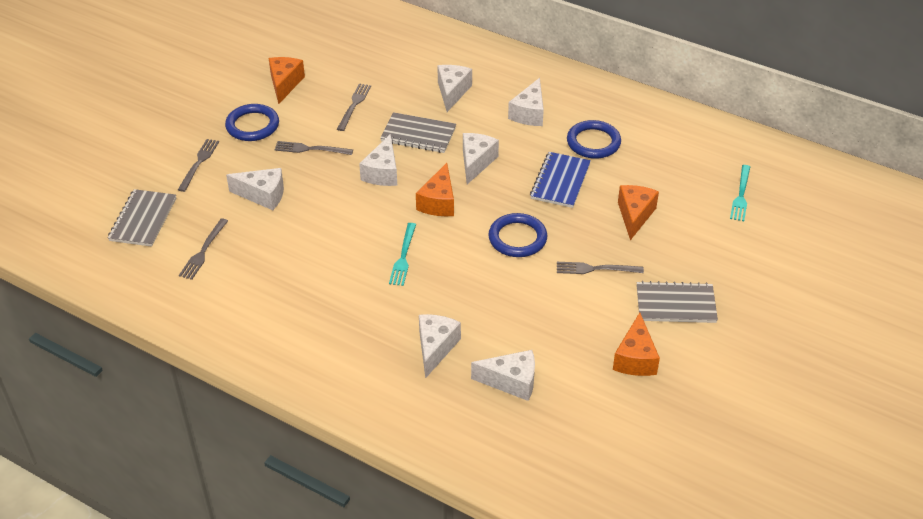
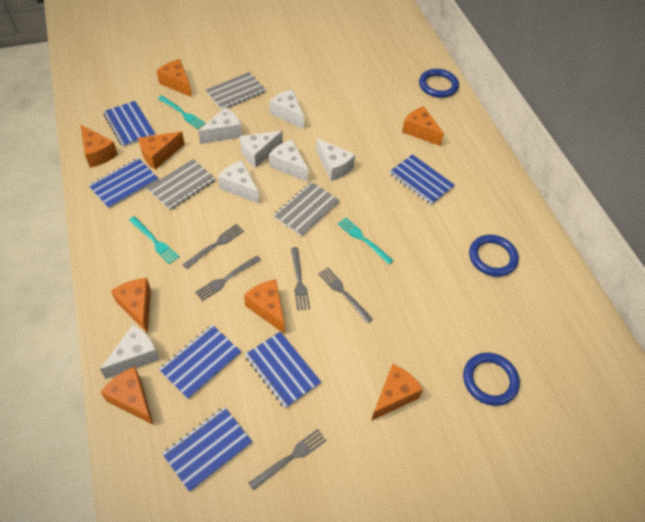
blue notebook: 1 -> 6
orange cheese: 4 -> 8
turquoise fork: 2 -> 3

